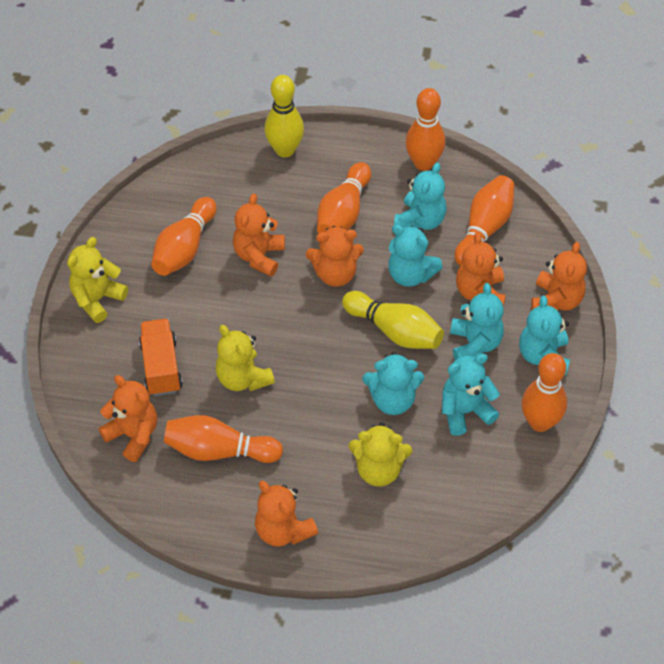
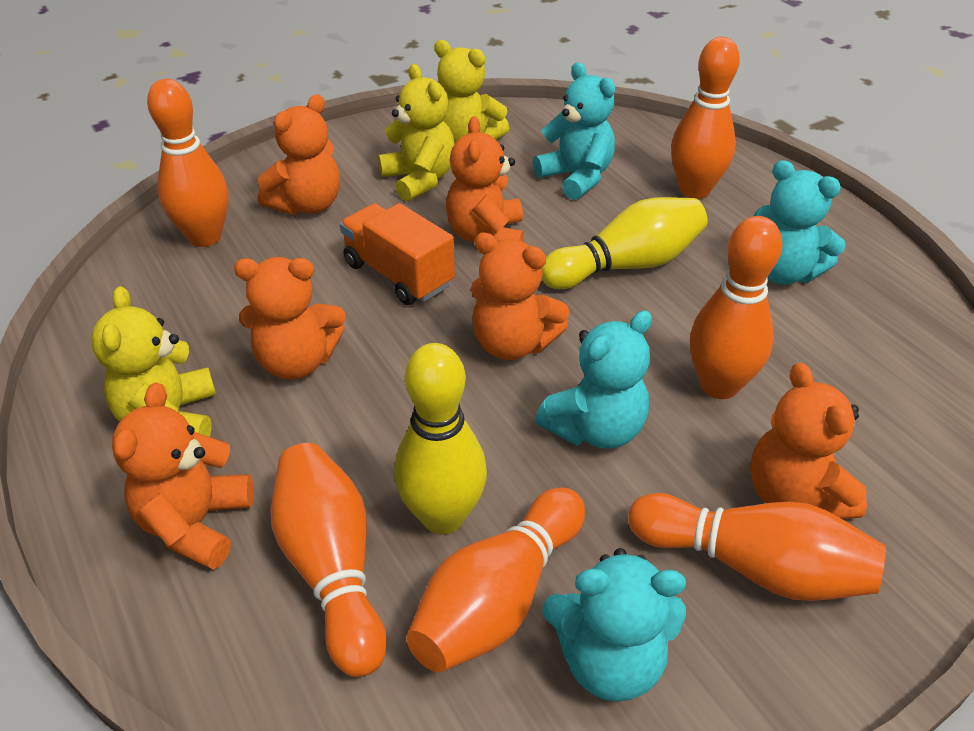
turquoise teddy bear: 6 -> 4

